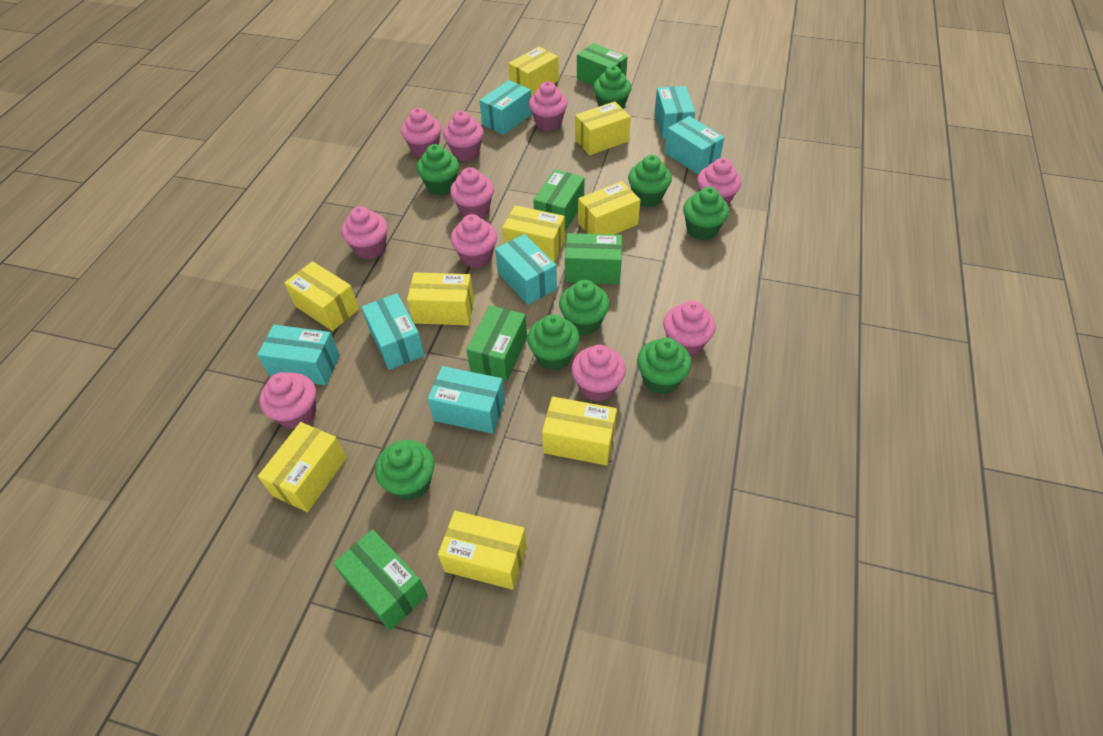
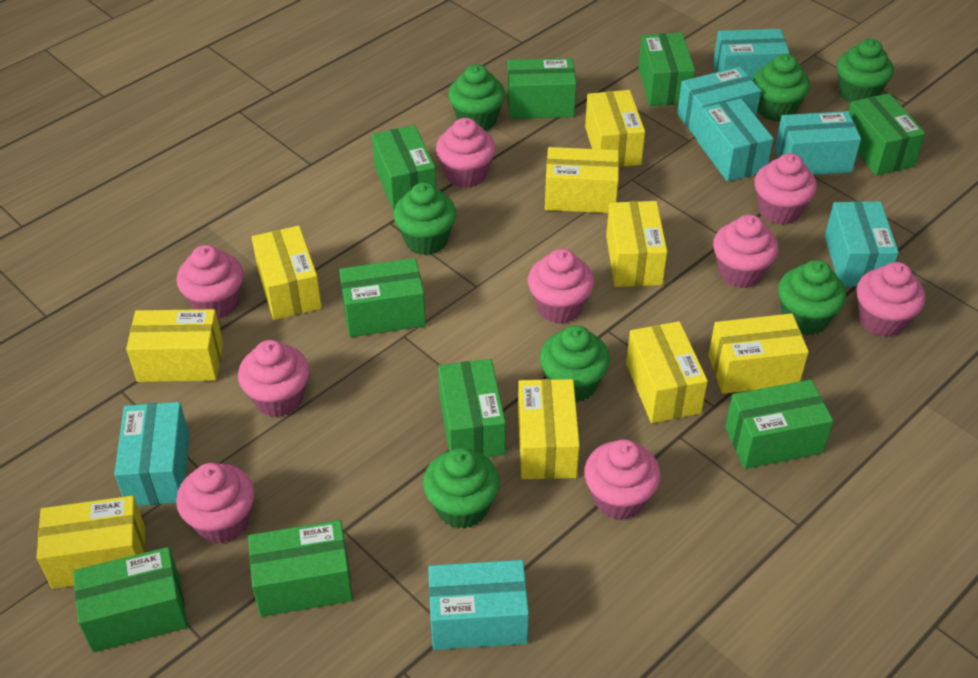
green box: 5 -> 9
green cupcake: 8 -> 7
pink cupcake: 10 -> 9

